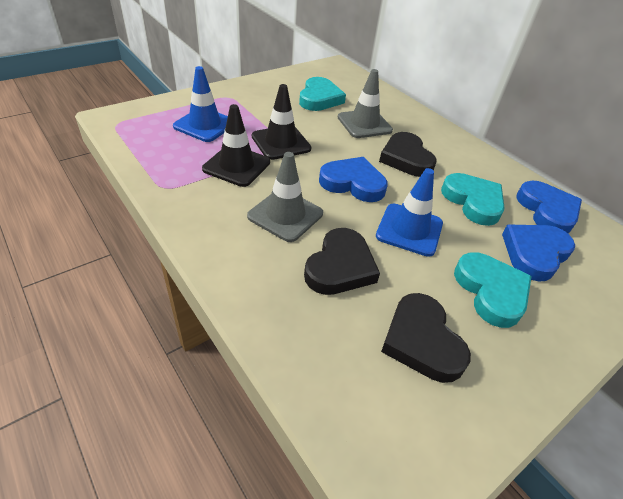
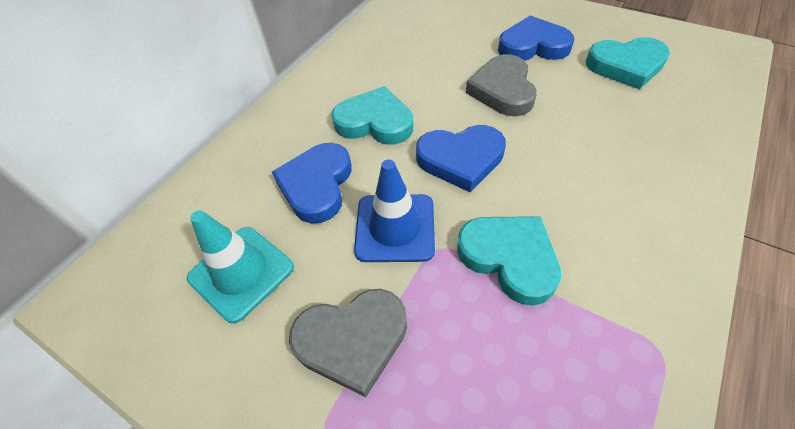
black heart: 3 -> 0
black traffic cone: 2 -> 0
blue traffic cone: 2 -> 1
grey heart: 0 -> 2
grey traffic cone: 2 -> 0
turquoise traffic cone: 0 -> 1

